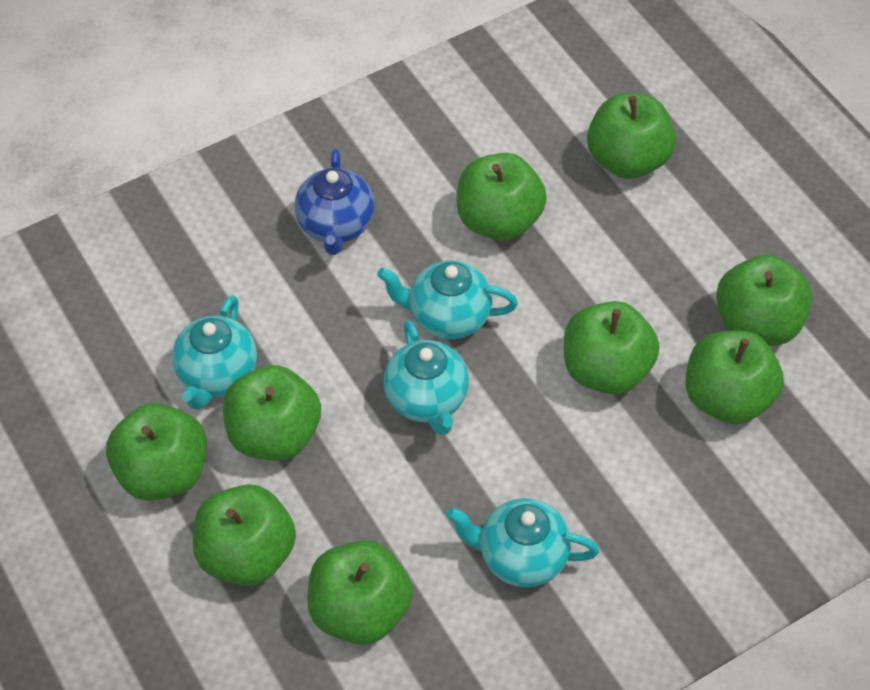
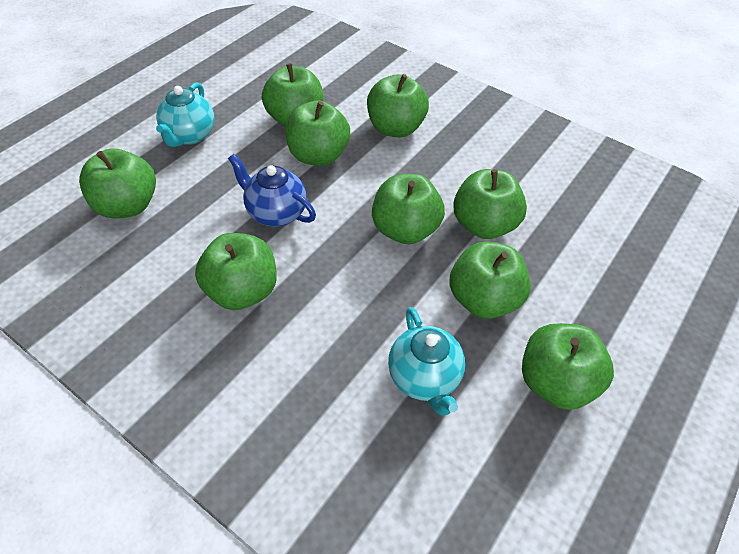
turquoise teapot: 4 -> 2

